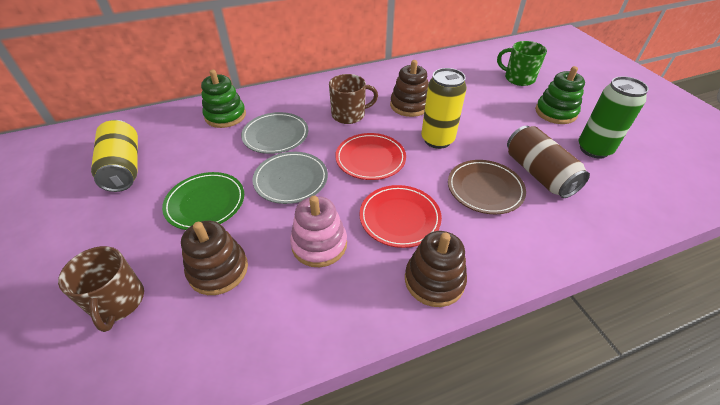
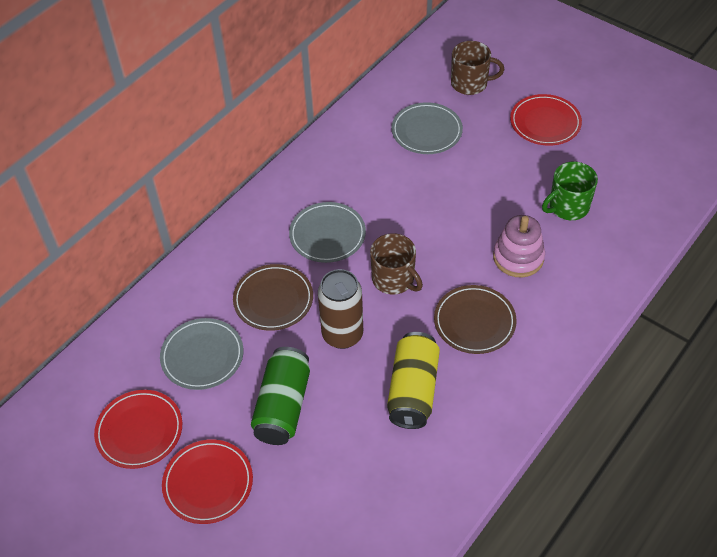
brown plate: 1 -> 2
brown stacking toy: 3 -> 0
green plate: 1 -> 0
green stacking toy: 2 -> 0
grey plate: 2 -> 3
red plate: 2 -> 3
yellow can: 2 -> 1

